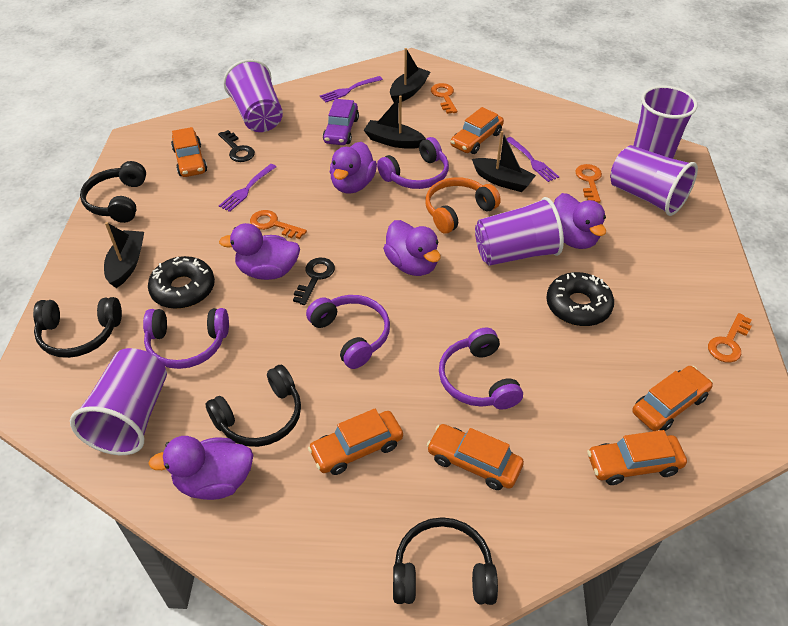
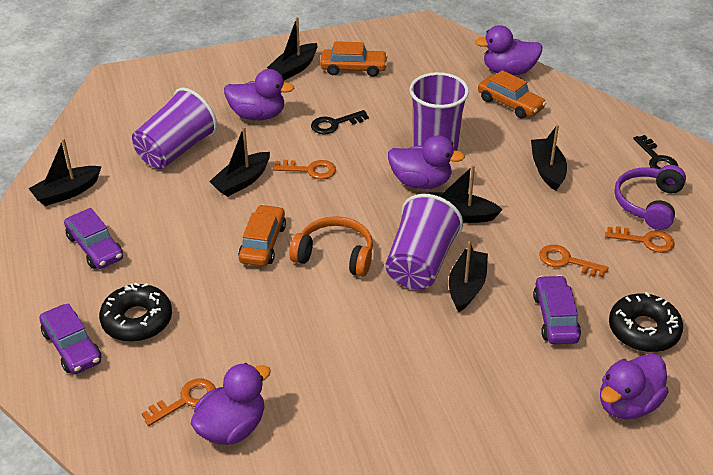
black boat: 4 -> 6
black headphones: 4 -> 0
orange car: 6 -> 3
purple car: 1 -> 3
purple cup: 5 -> 3
purple fork: 3 -> 0
purple headphones: 4 -> 1

